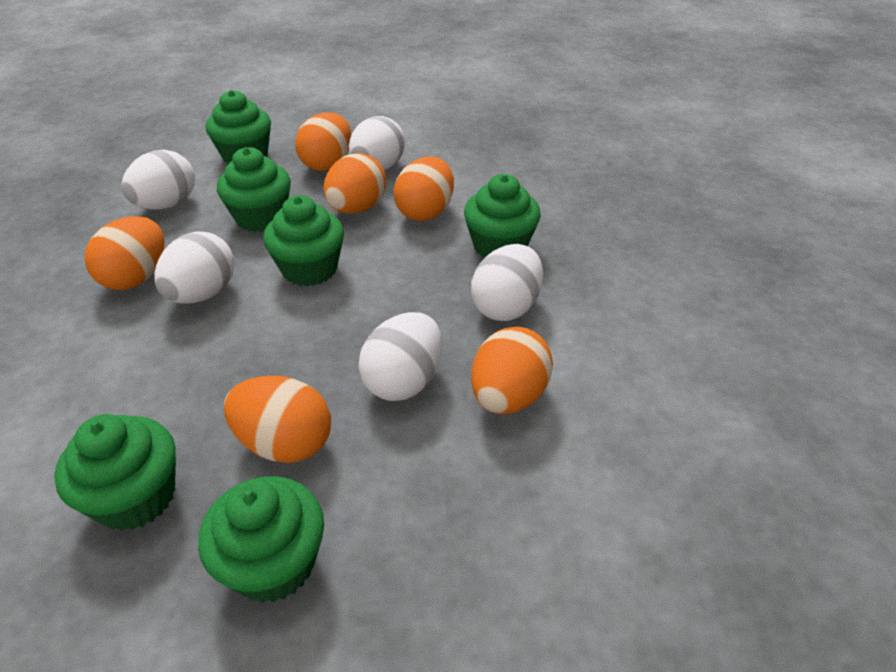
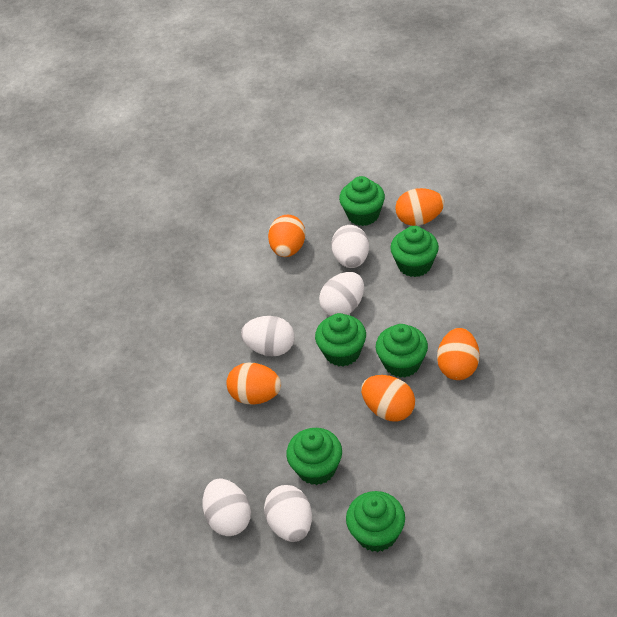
orange egg: 6 -> 5

